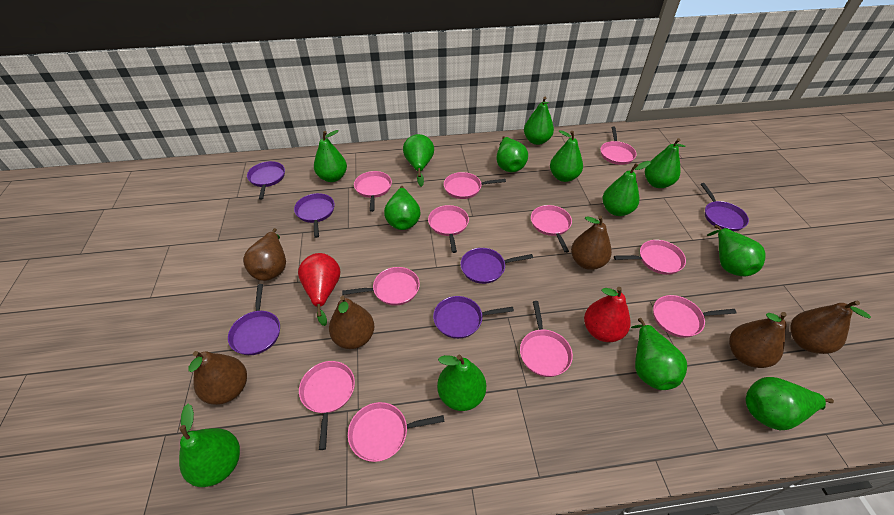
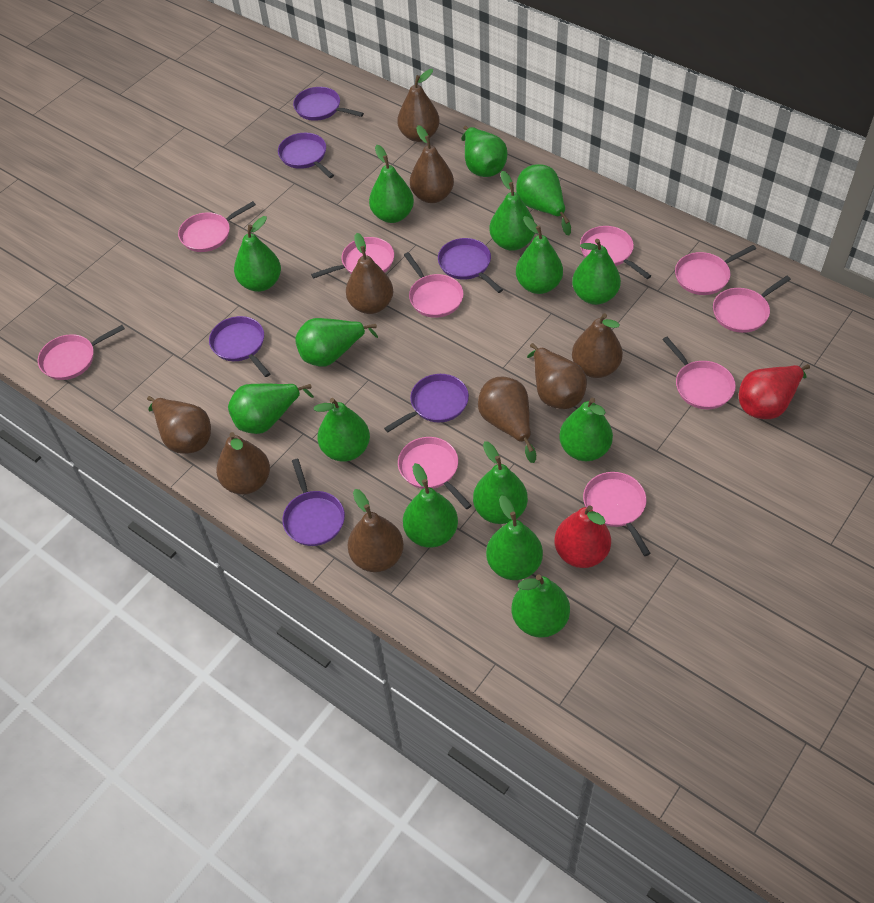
brown pear: 6 -> 9
green pear: 13 -> 15
pink pan: 11 -> 10

